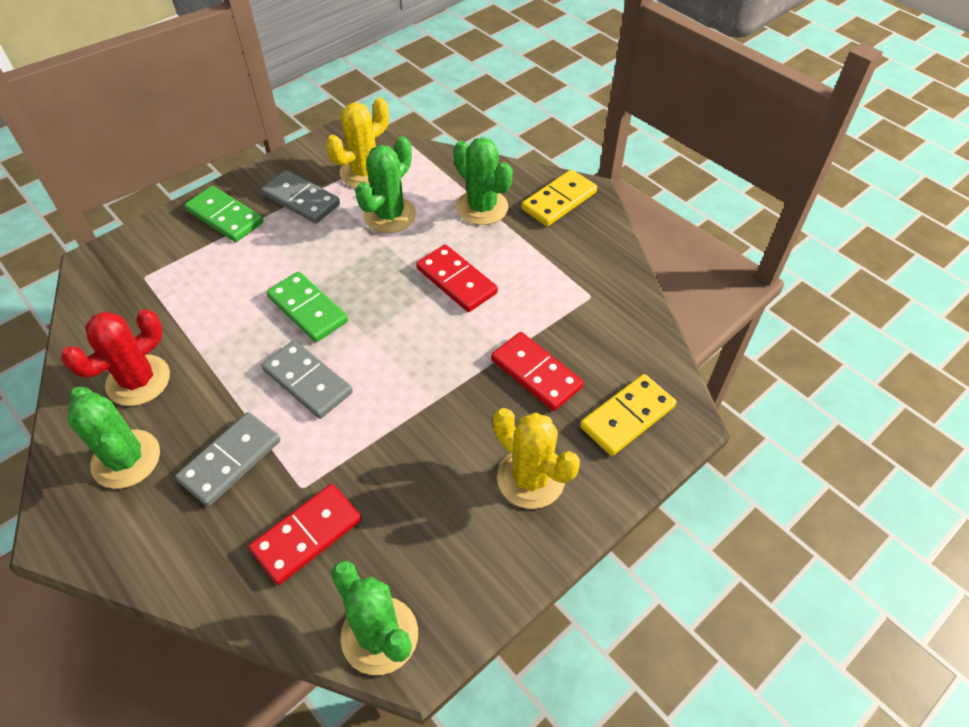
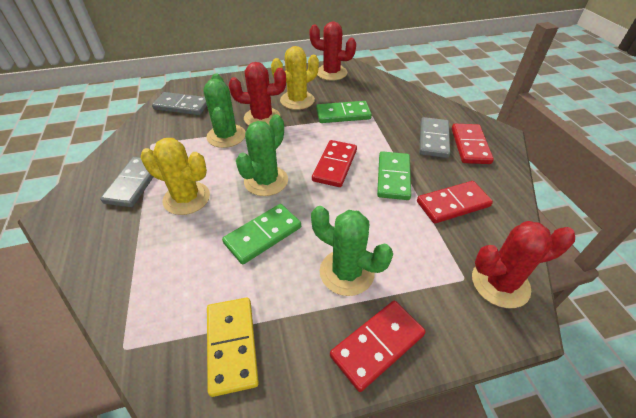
green cactus: 4 -> 3
green domino: 2 -> 3
red cactus: 1 -> 3
red domino: 3 -> 4
yellow domino: 2 -> 1

